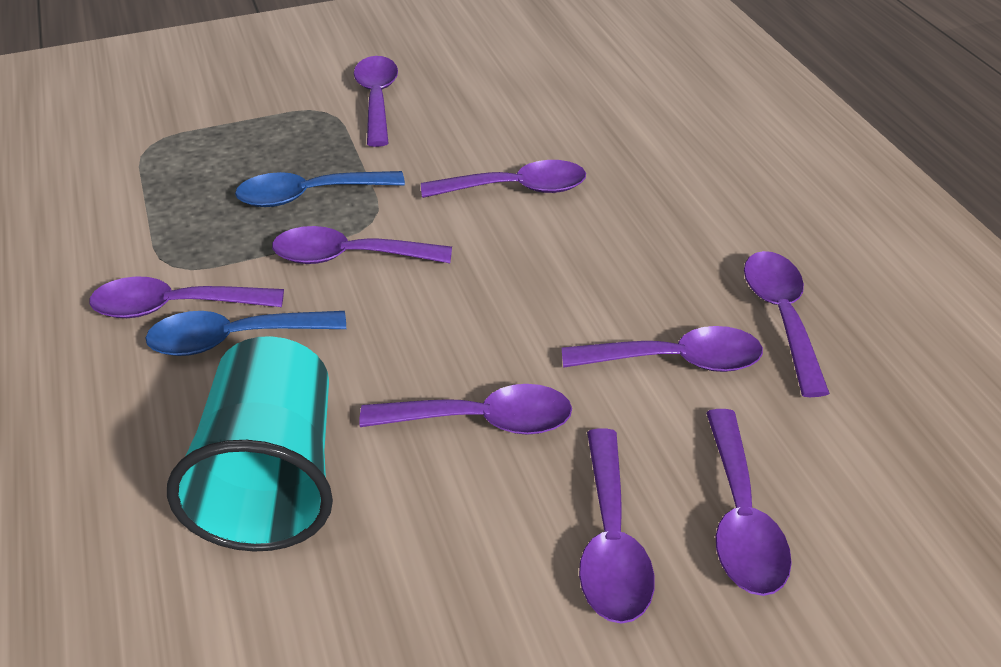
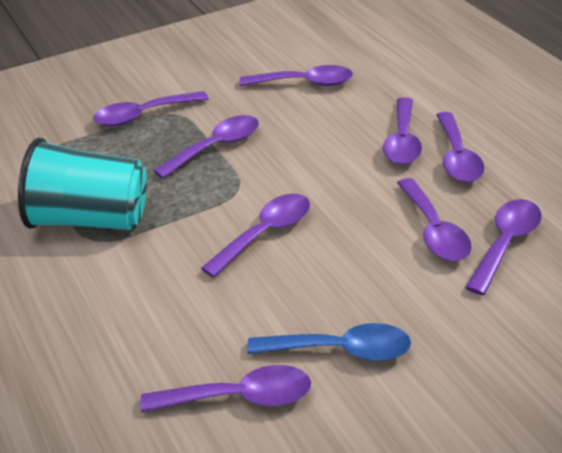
blue spoon: 2 -> 1

